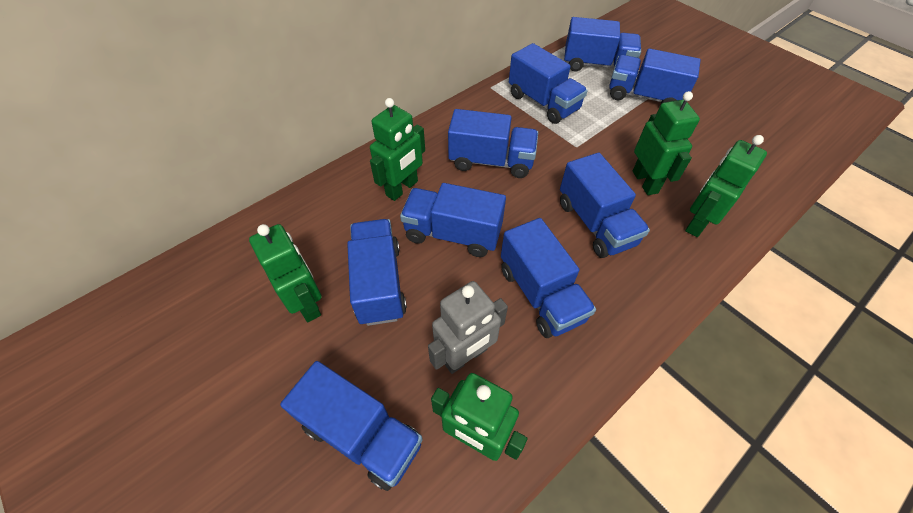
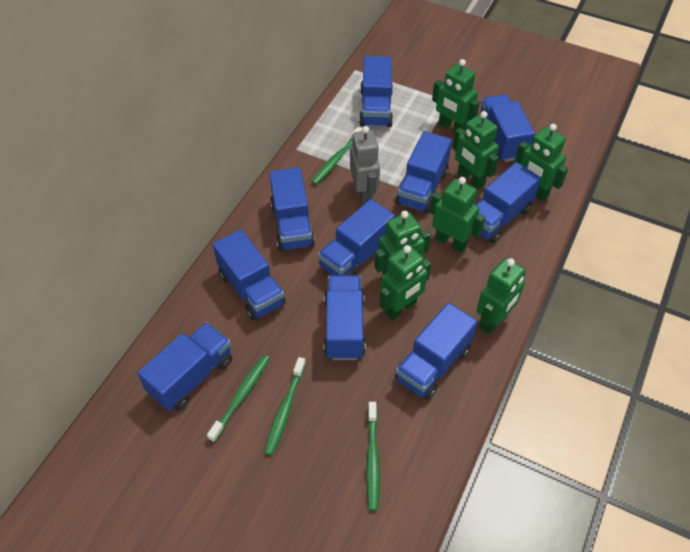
blue truck: 9 -> 10
green robot: 5 -> 7
green toothbrush: 0 -> 4

